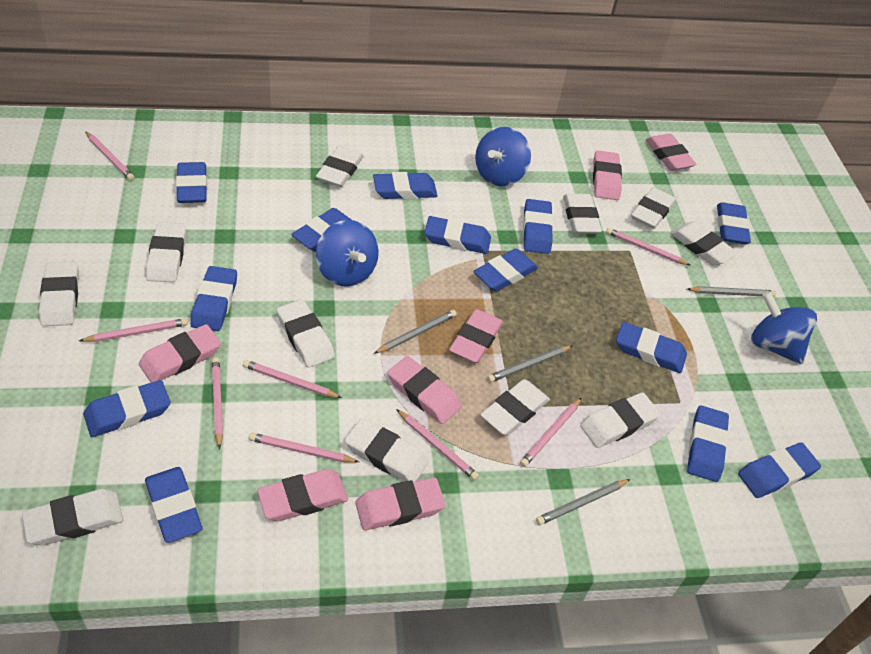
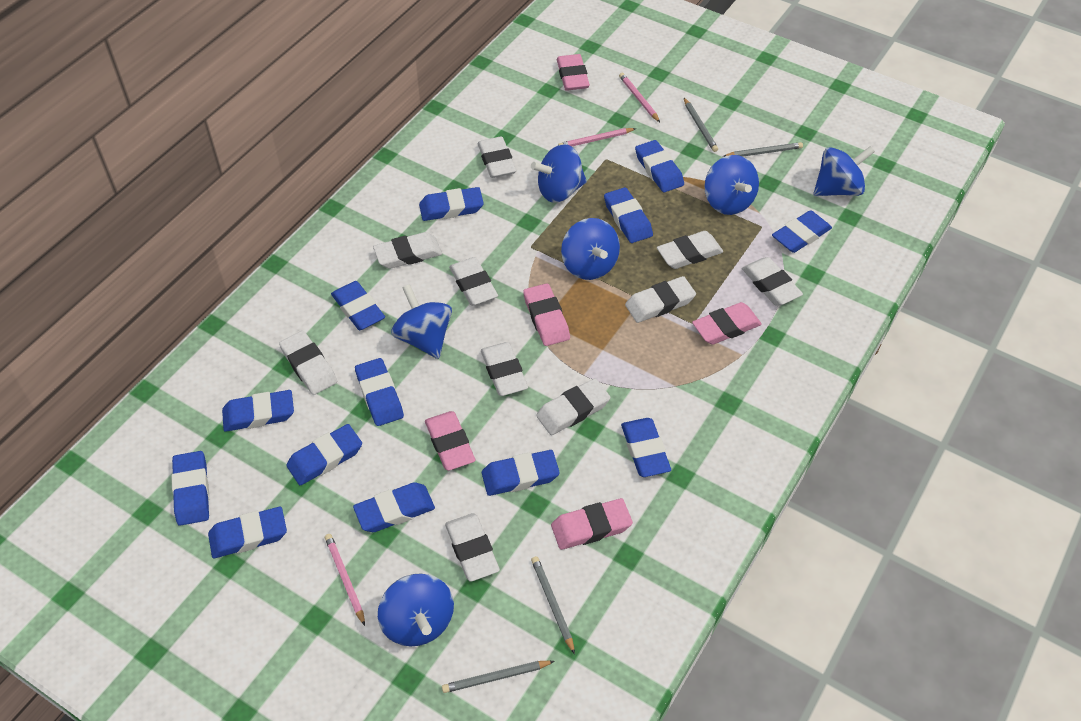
blue spinning top: 3 -> 6
pink eraser: 7 -> 5
pink pencil: 8 -> 3
white eraser: 11 -> 10

